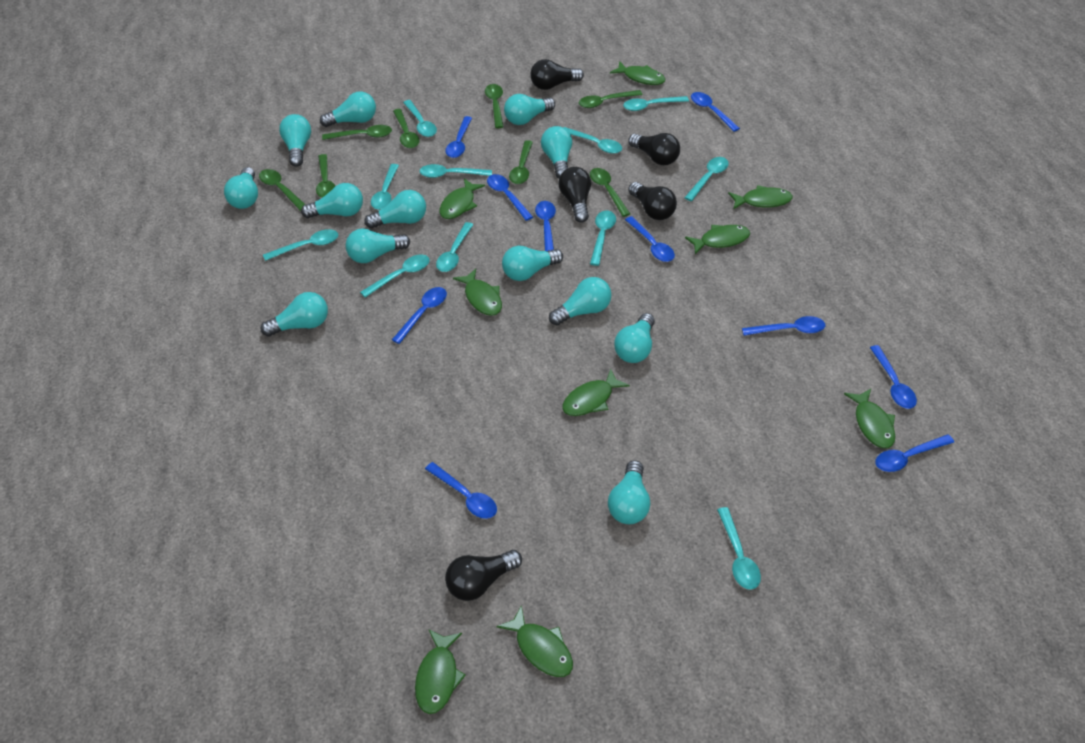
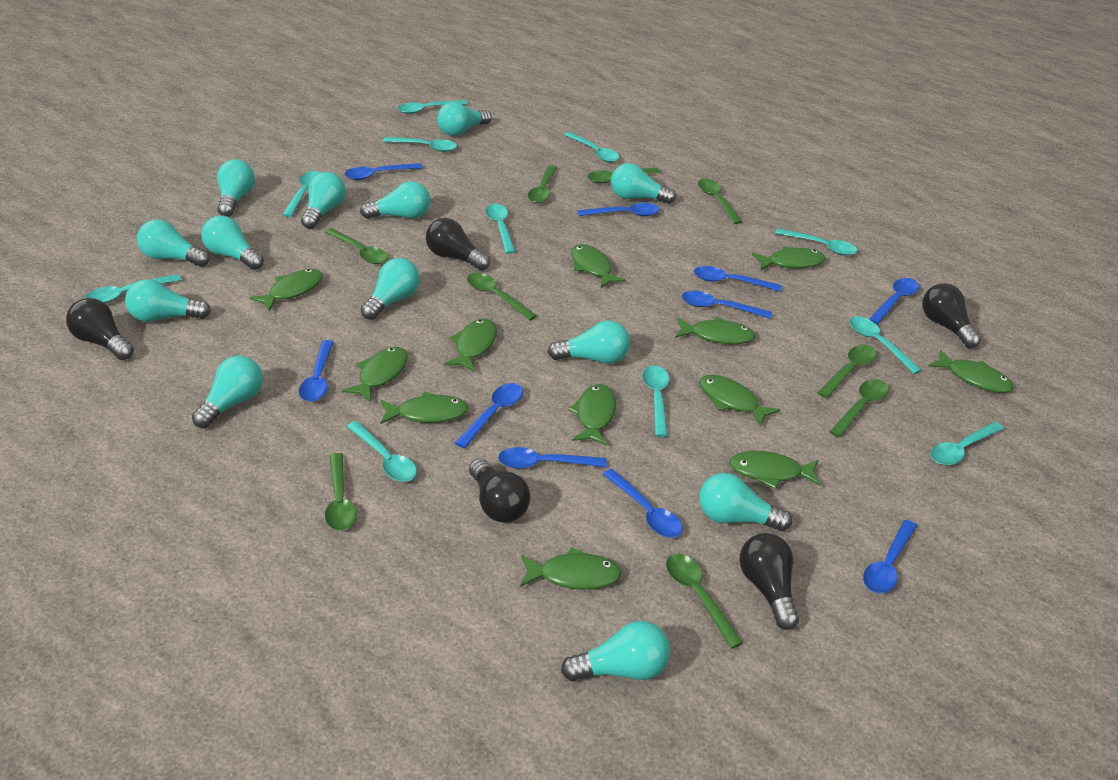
green fish: 9 -> 12
green spoon: 8 -> 9

